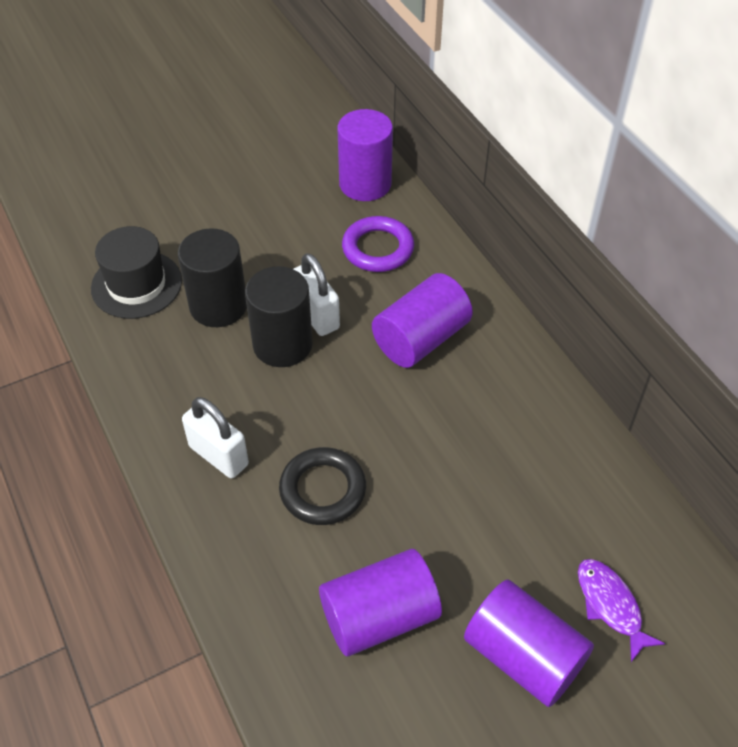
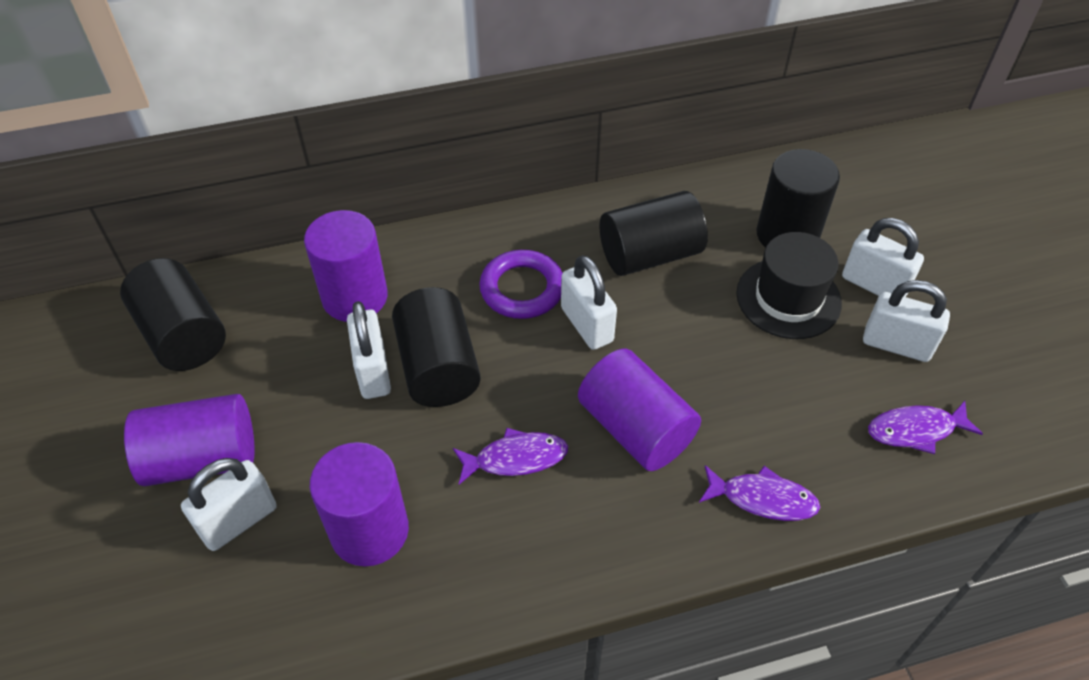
black cylinder: 2 -> 4
black ring: 1 -> 0
purple fish: 1 -> 3
white padlock: 2 -> 5

